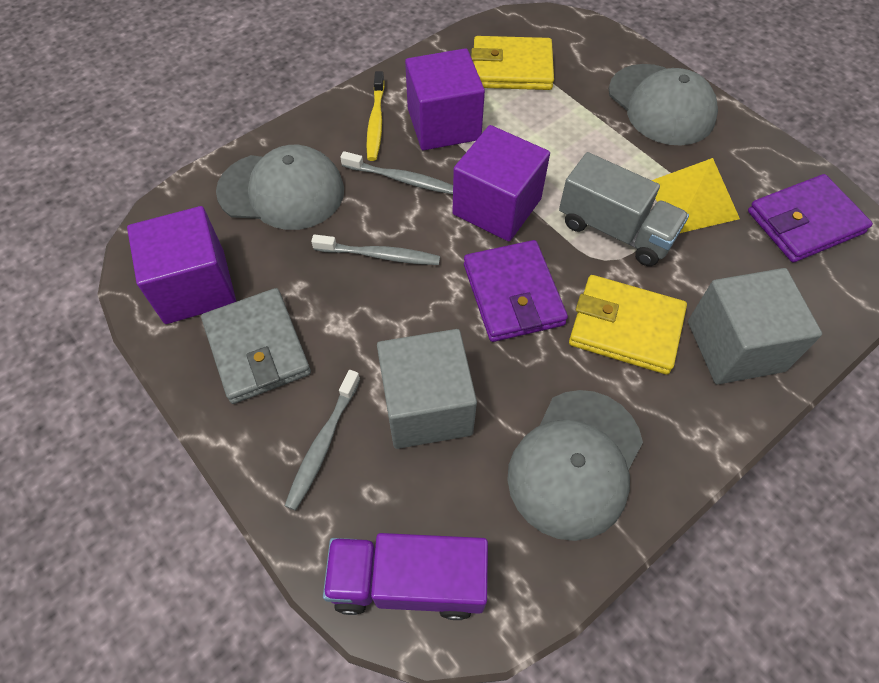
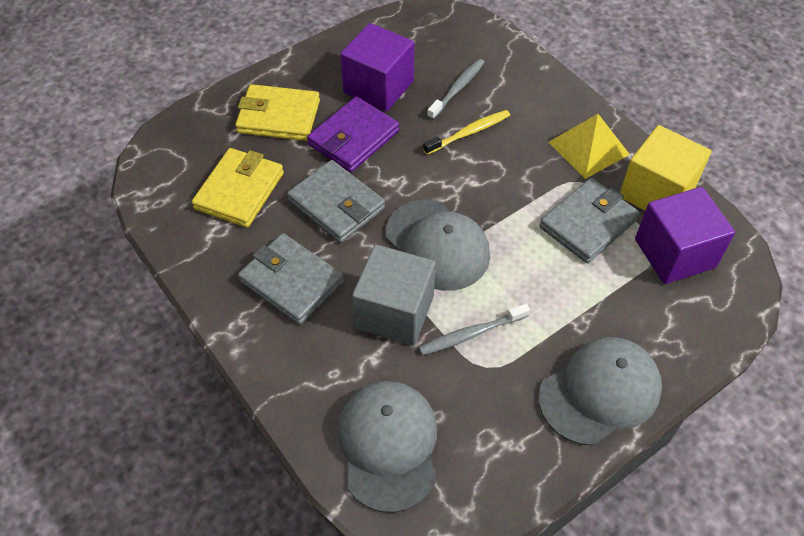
grey cube: 2 -> 1
grey toothbrush: 3 -> 2
grey truck: 1 -> 0
grey wallet: 1 -> 3
purple cube: 3 -> 2
purple truck: 1 -> 0
purple wallet: 2 -> 1
yellow cube: 0 -> 1

